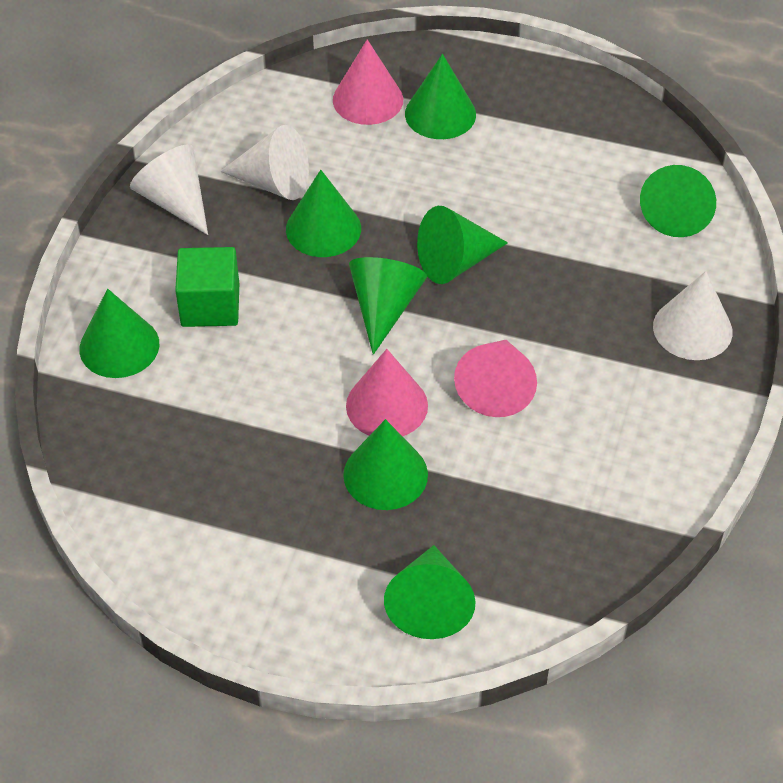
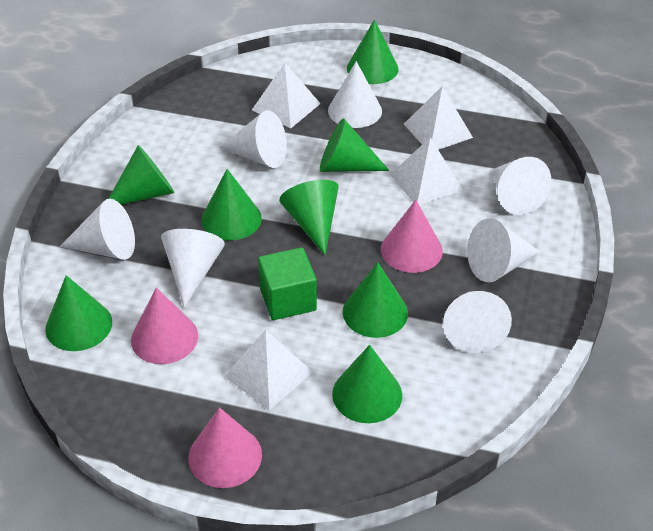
white cone: 3 -> 7
white pyramid: 0 -> 4

